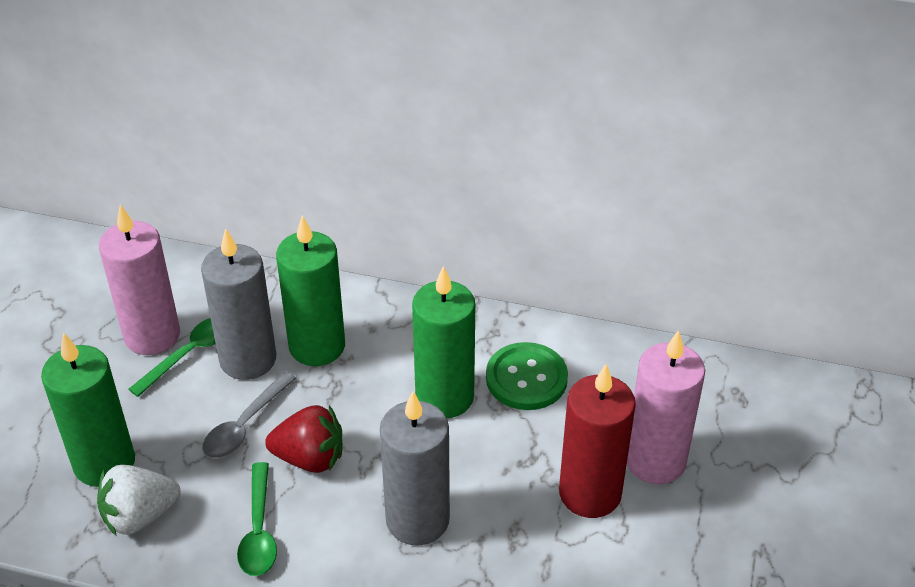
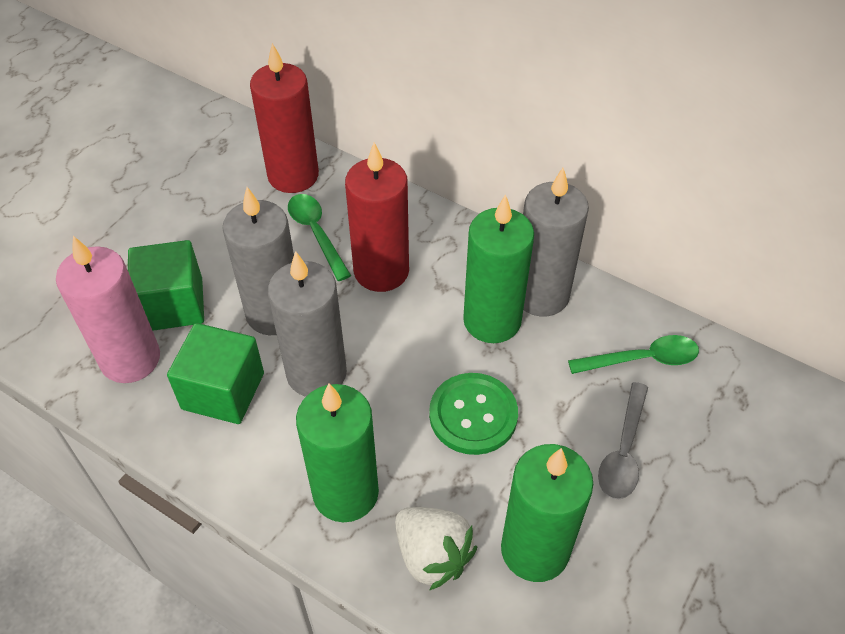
green cube: 0 -> 2
grey candle: 2 -> 3
pink candle: 2 -> 1
red candle: 1 -> 2
red strawberry: 1 -> 0

